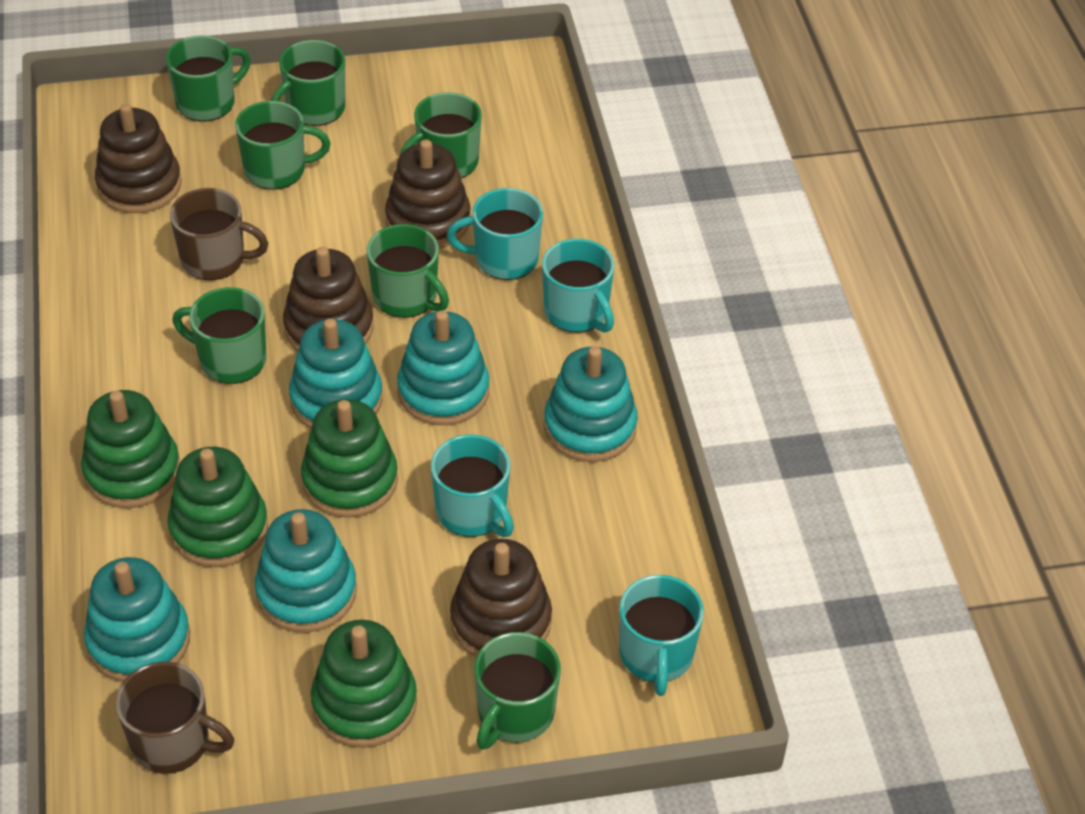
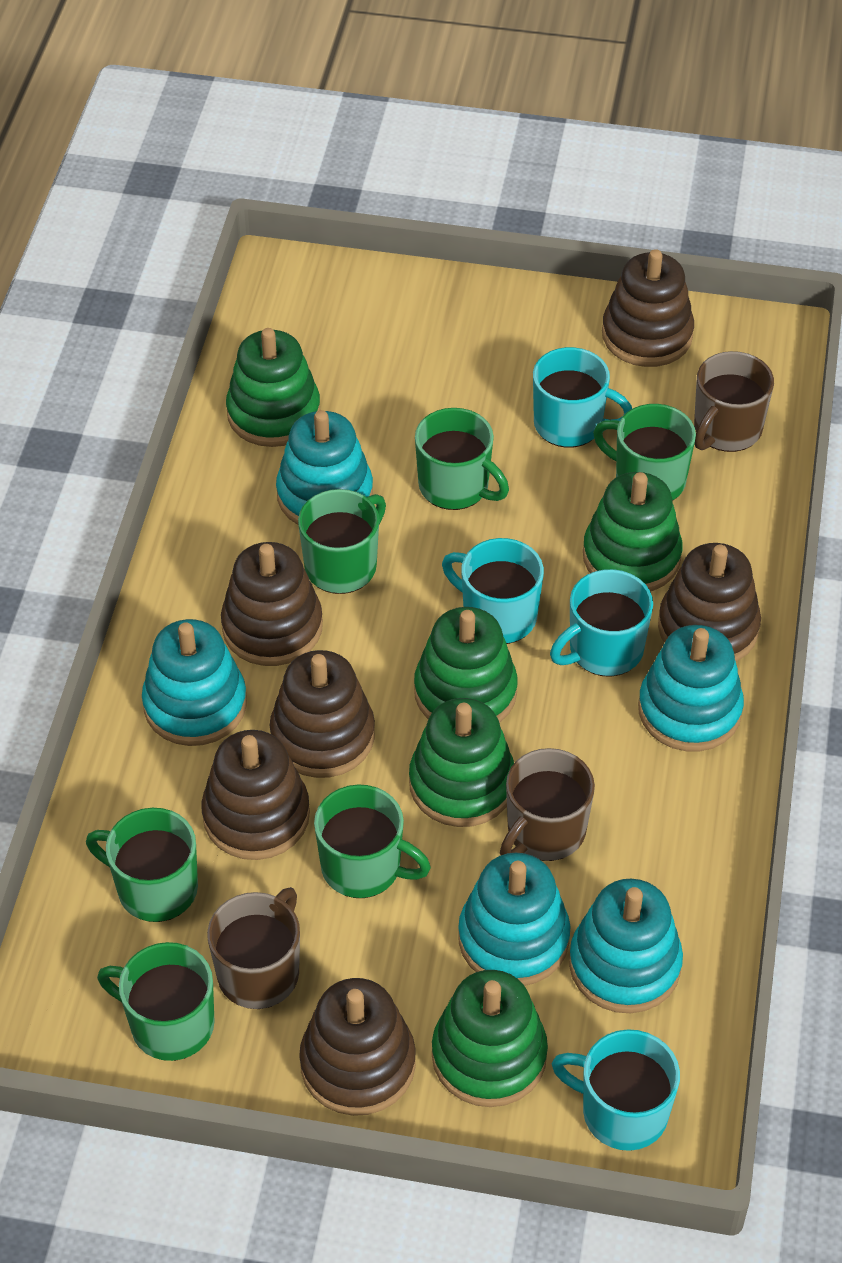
brown mug: 2 -> 3
brown stacking toy: 4 -> 6
green mug: 7 -> 6
green stacking toy: 4 -> 5

